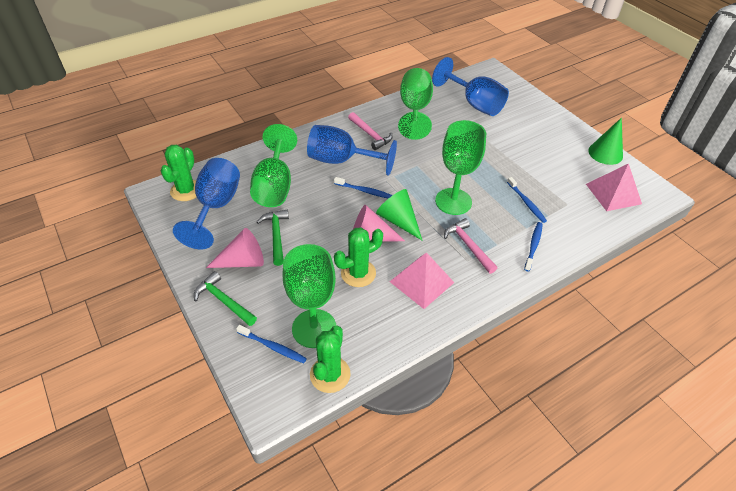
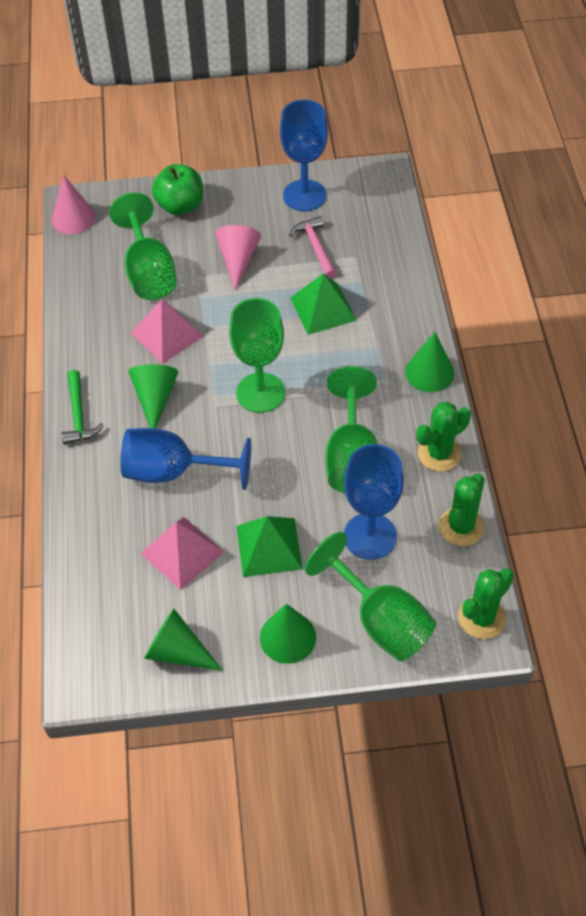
blue toothbrush: 4 -> 0
green apple: 0 -> 1
green cone: 2 -> 4
green hammer: 2 -> 1
green pyramid: 0 -> 2
pink hammer: 2 -> 1

